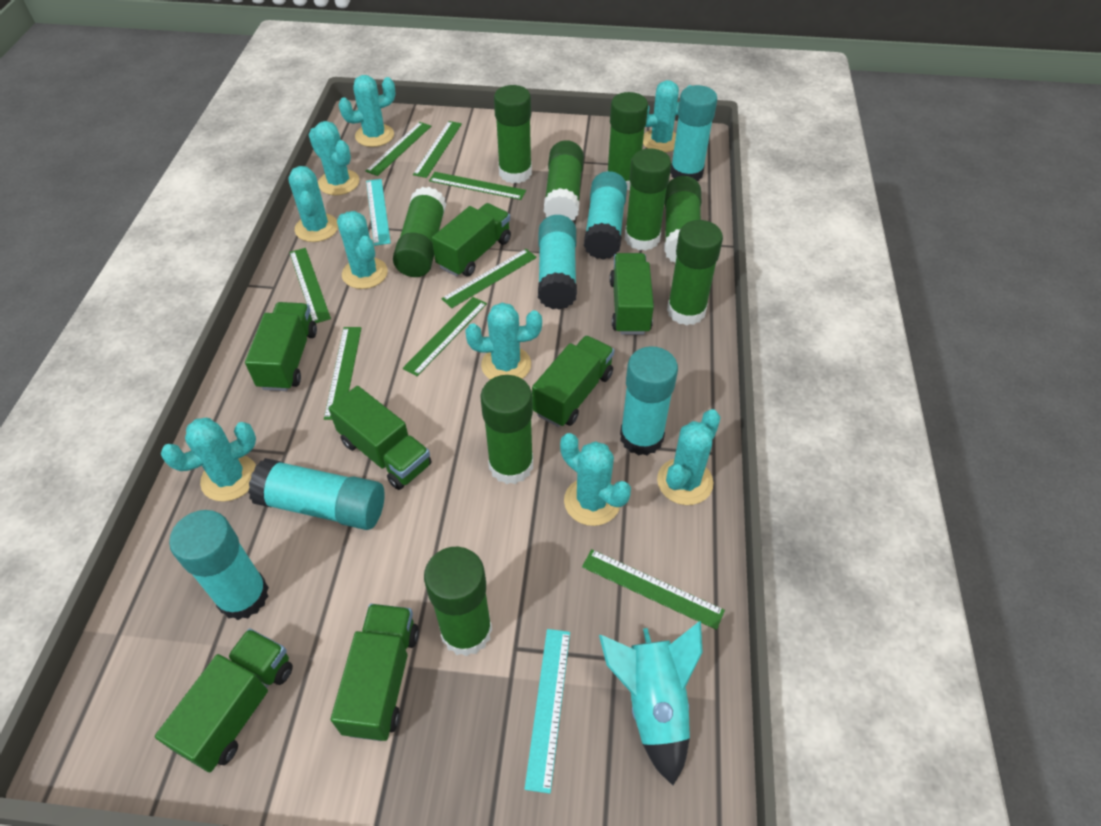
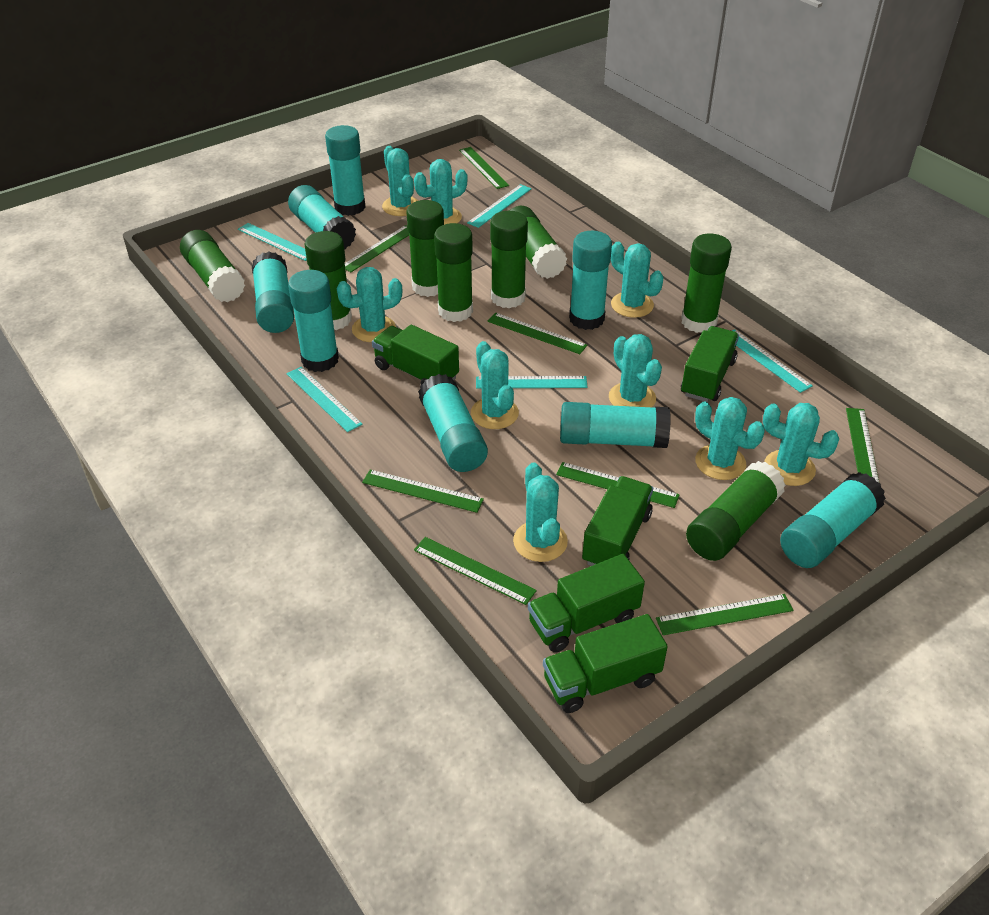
green glue stick: 9 -> 8
green truck: 7 -> 5
turquoise glue stick: 6 -> 8
turquoise rocket: 1 -> 0
turquoise ruler: 2 -> 5

